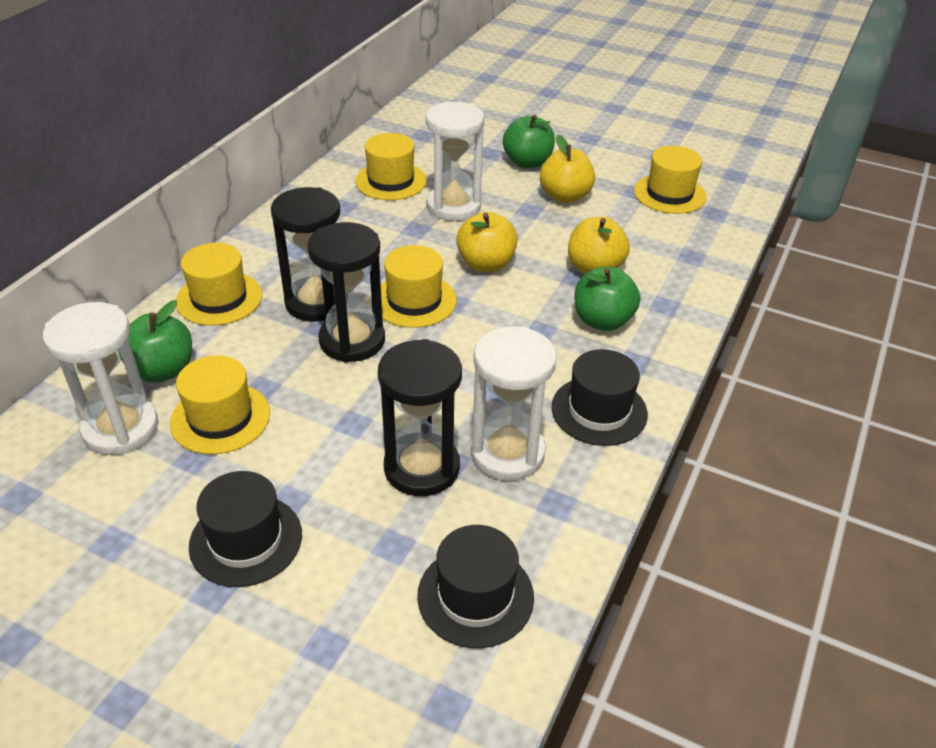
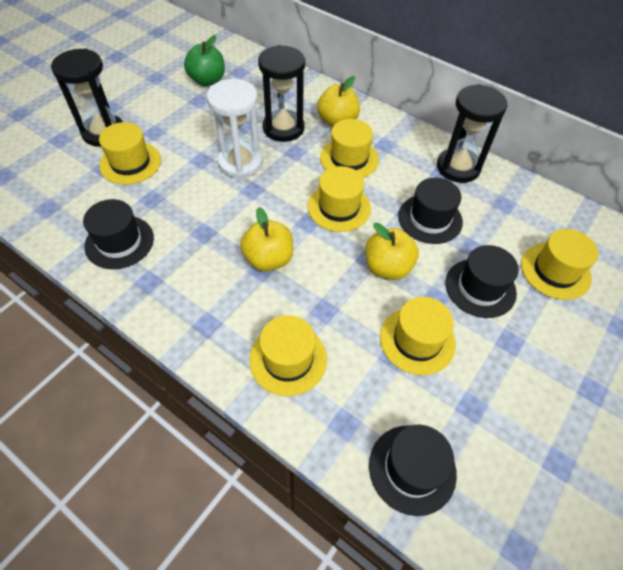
black hat: 3 -> 4
green apple: 3 -> 1
white hourglass: 3 -> 1
yellow hat: 5 -> 6

